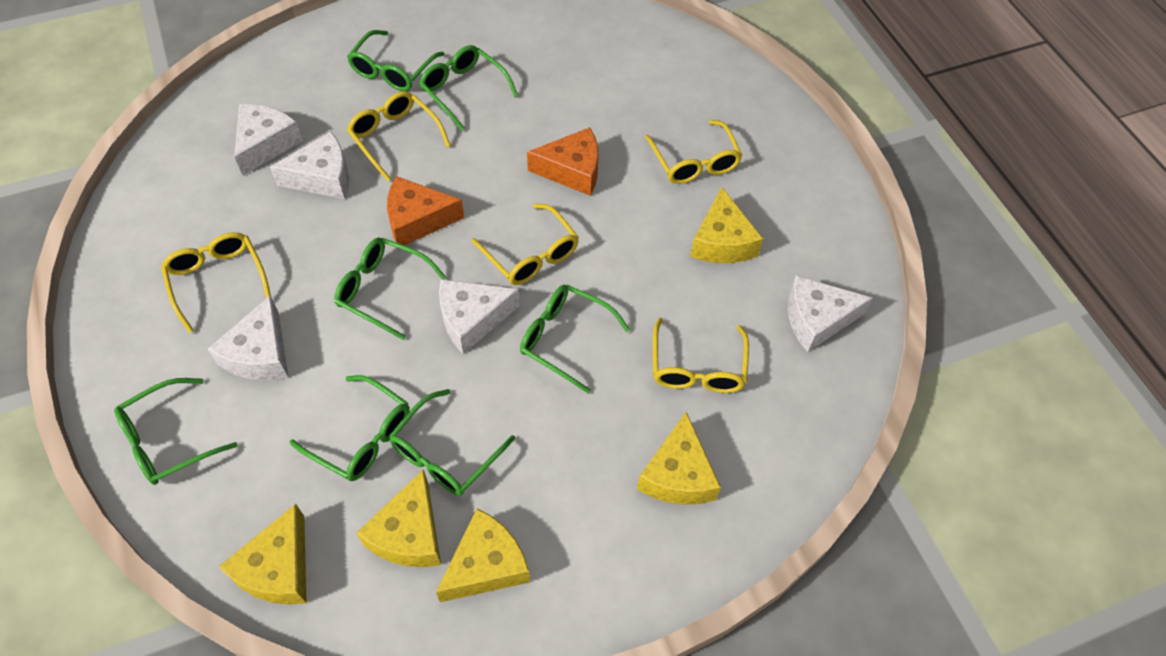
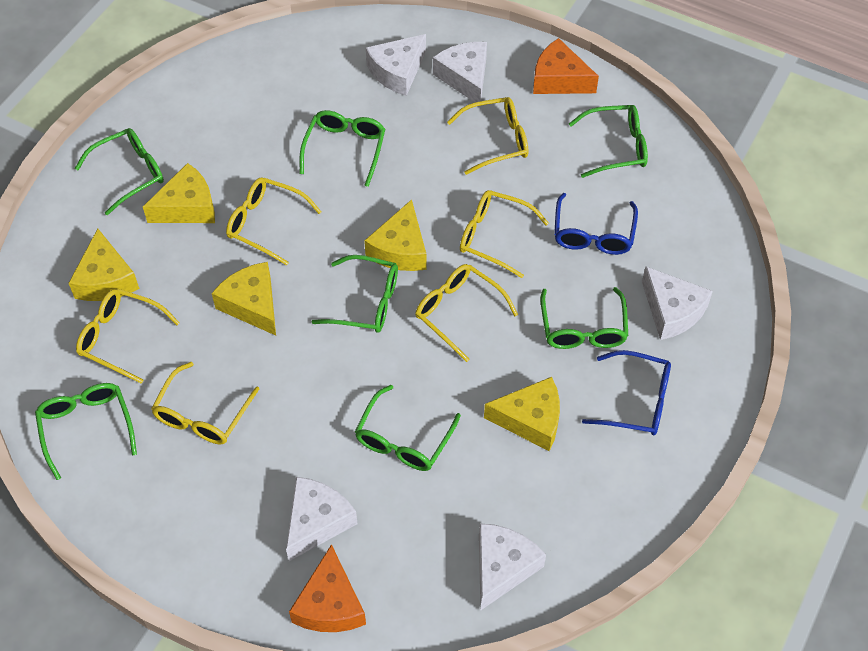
blue glasses: 0 -> 2
yellow glasses: 5 -> 6

